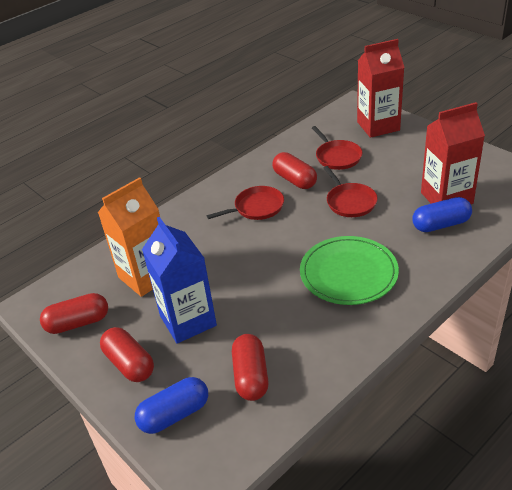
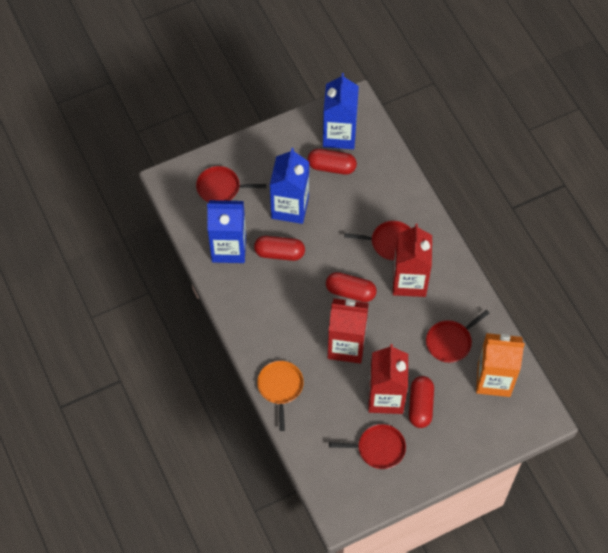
blue capsule: 2 -> 0
blue carton: 1 -> 3
green plate: 1 -> 0
orange pan: 0 -> 1
red carton: 2 -> 3
red pan: 3 -> 4

